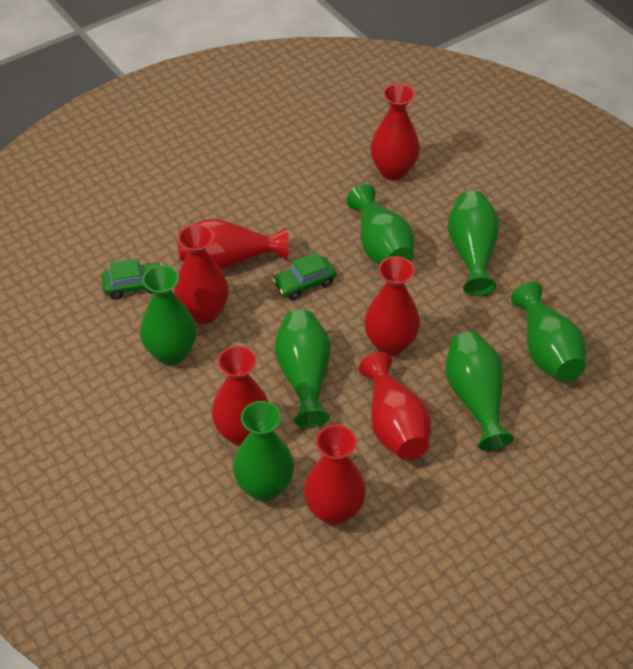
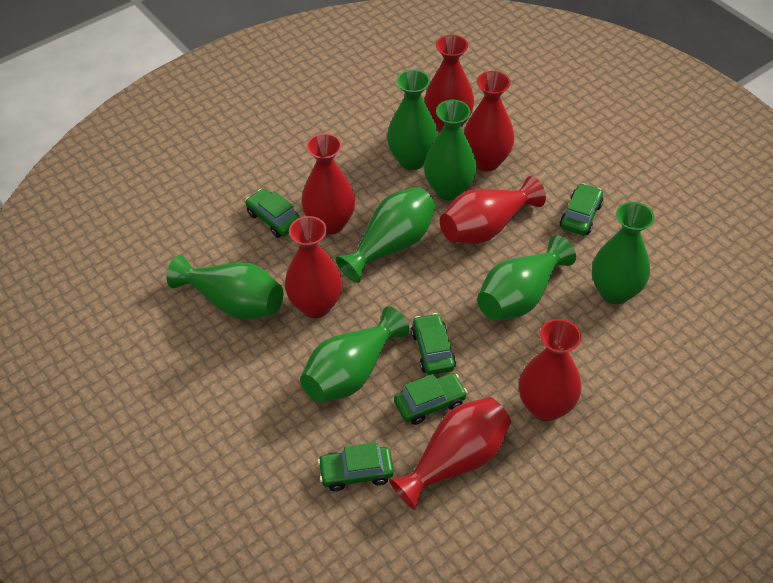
green car: 2 -> 5

